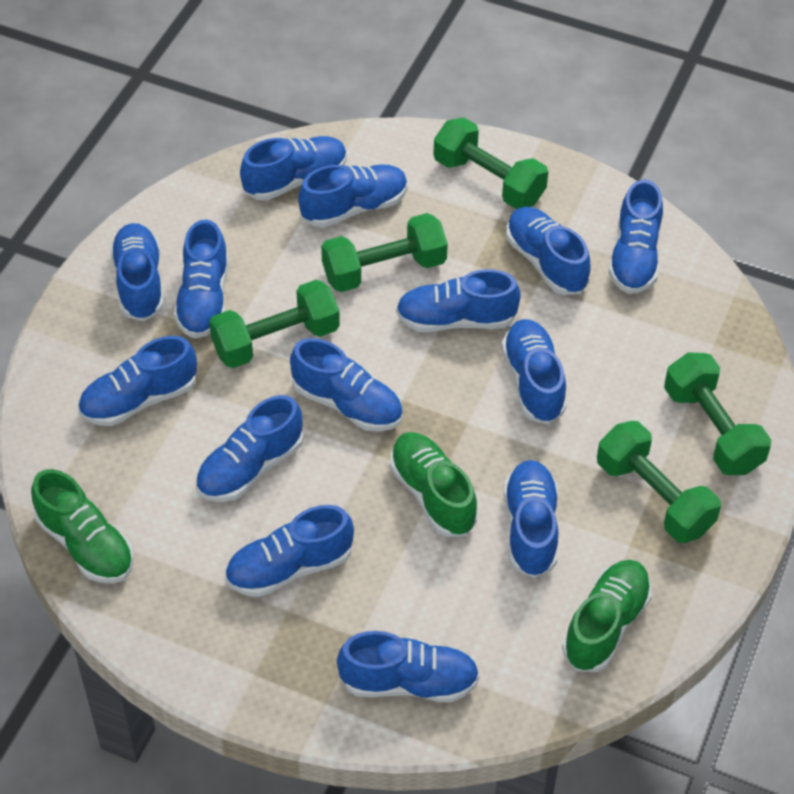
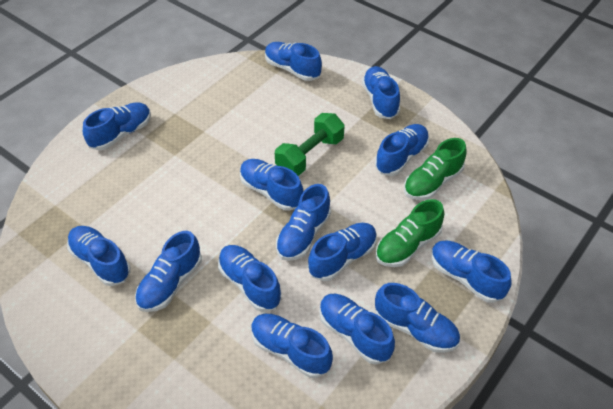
green dumbbell: 5 -> 1
green shoe: 3 -> 2

